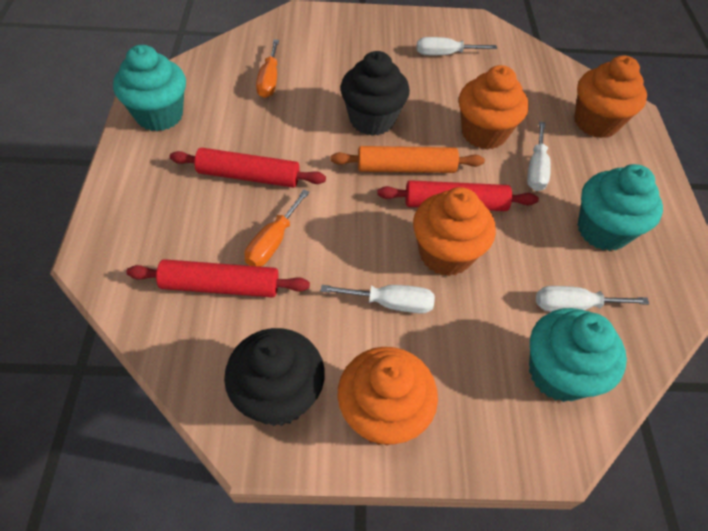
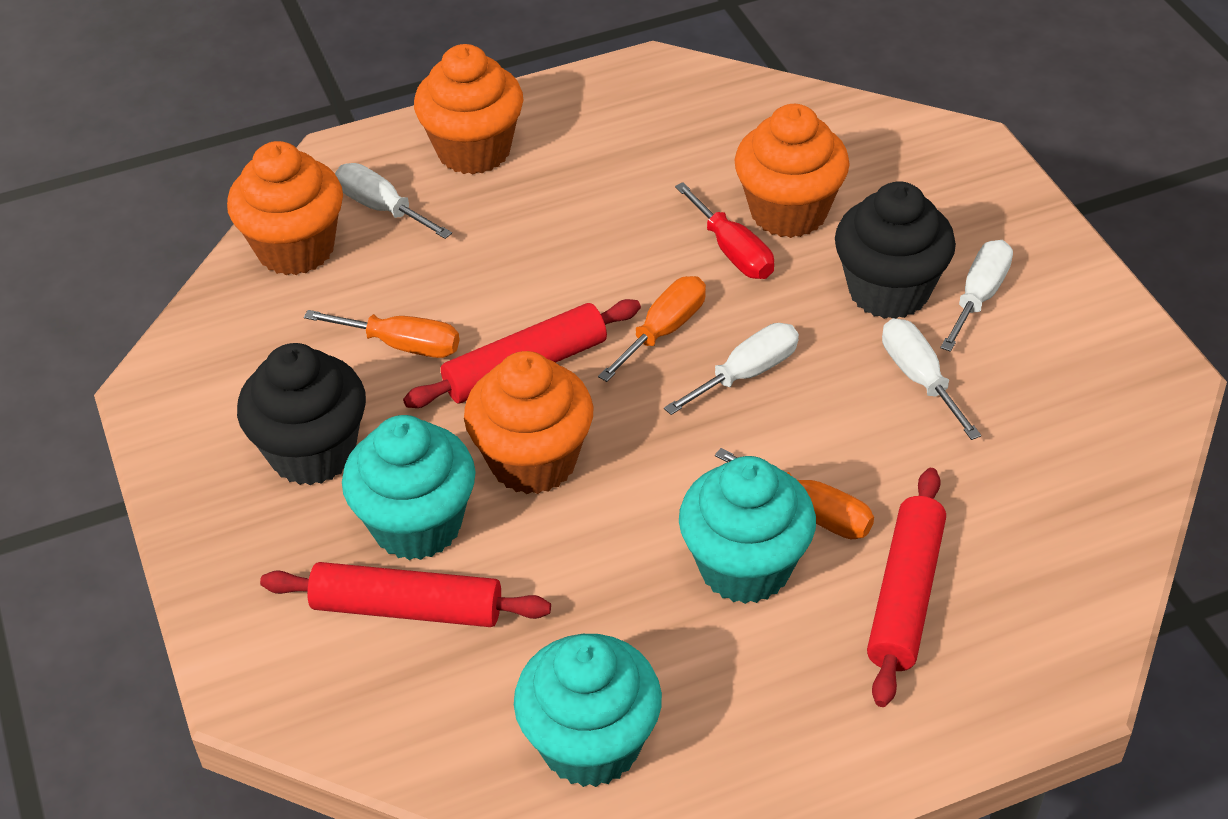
orange rolling pin: 1 -> 0
orange screwdriver: 2 -> 3
red screwdriver: 0 -> 1

